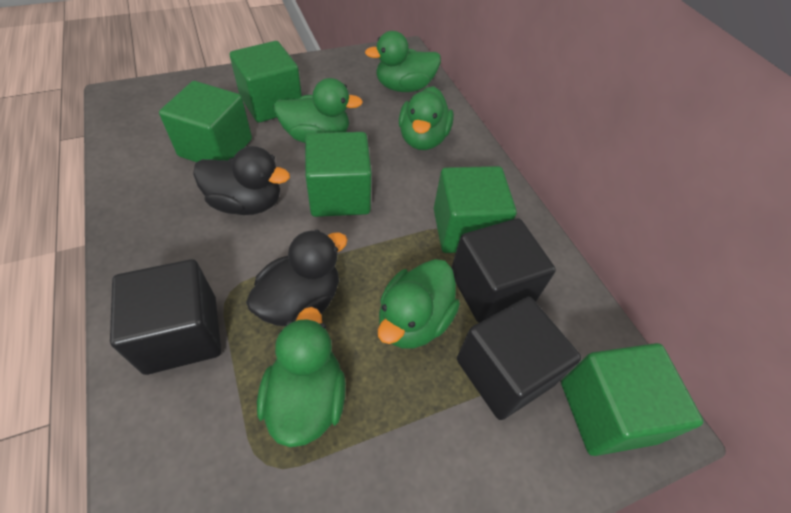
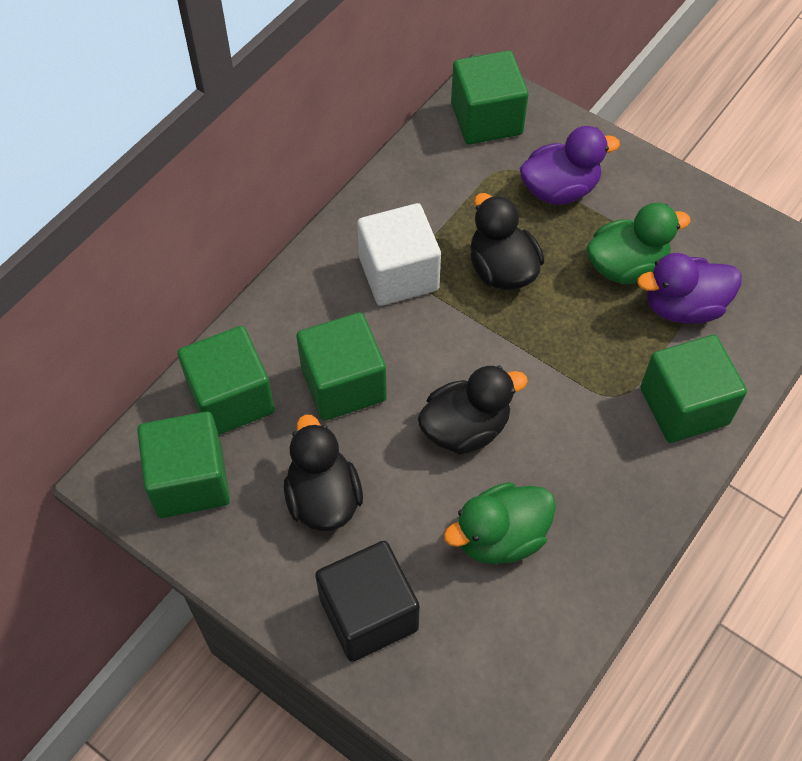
black cube: 3 -> 1
black duck: 2 -> 3
green duck: 5 -> 2
purple duck: 0 -> 2
white cube: 0 -> 1

